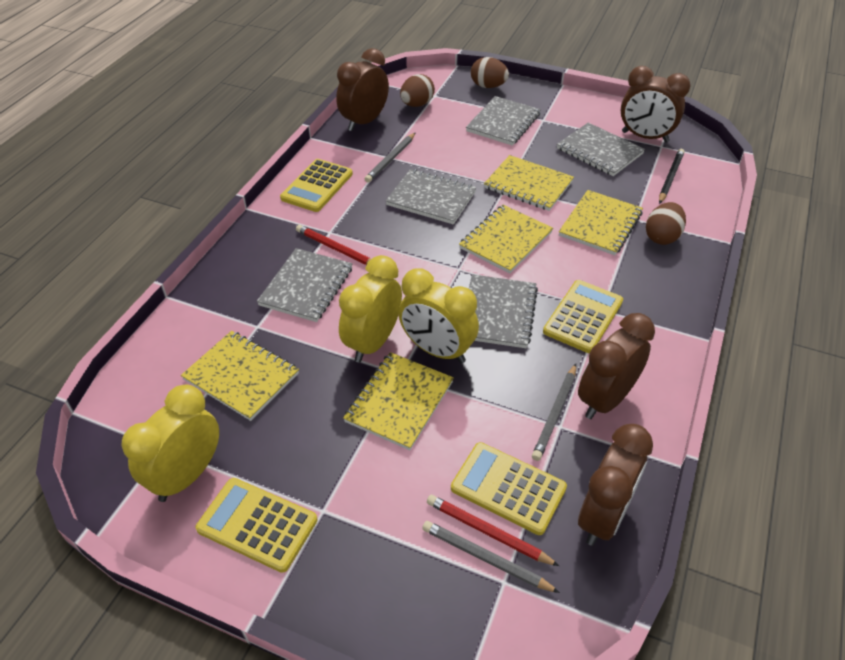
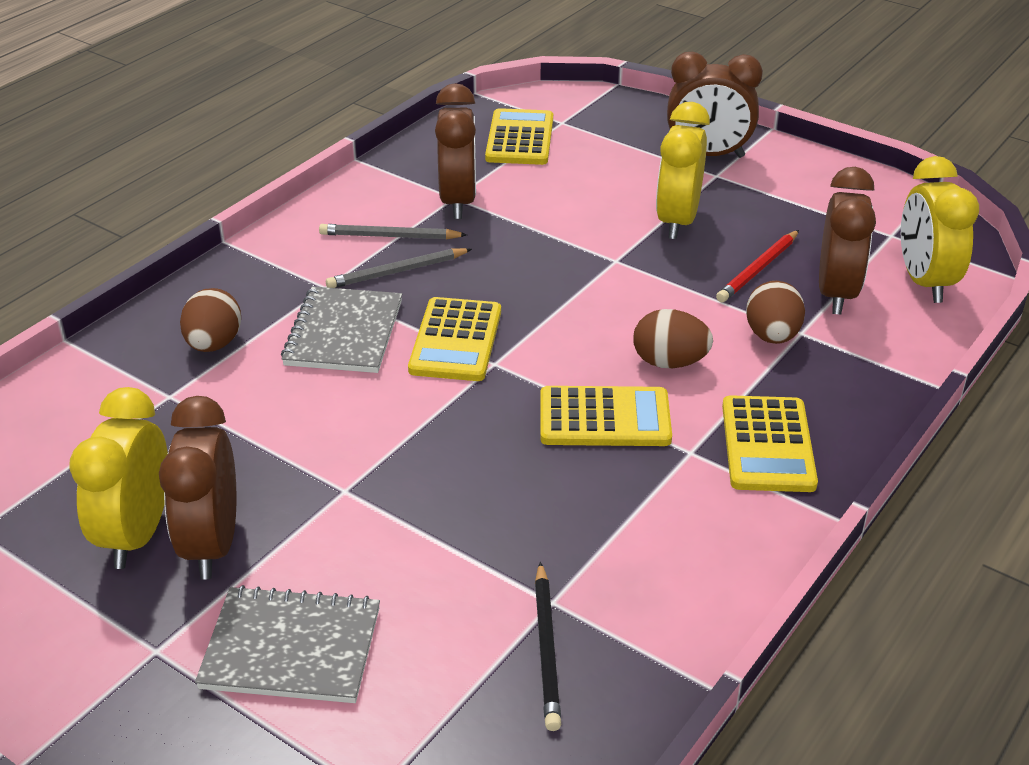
grey notebook: 5 -> 2
grey pencil: 3 -> 2
red pencil: 2 -> 1
yellow notebook: 5 -> 0

